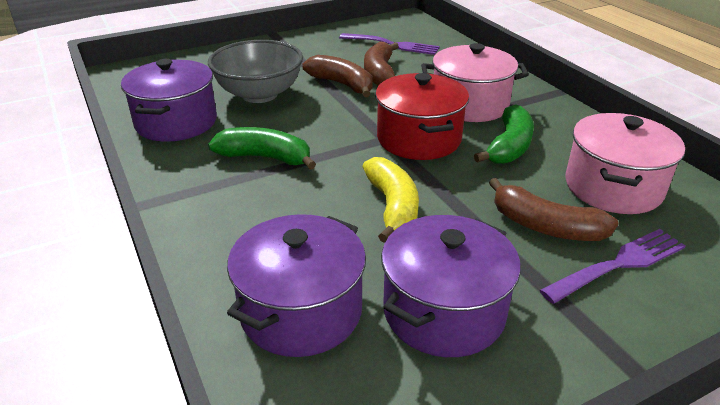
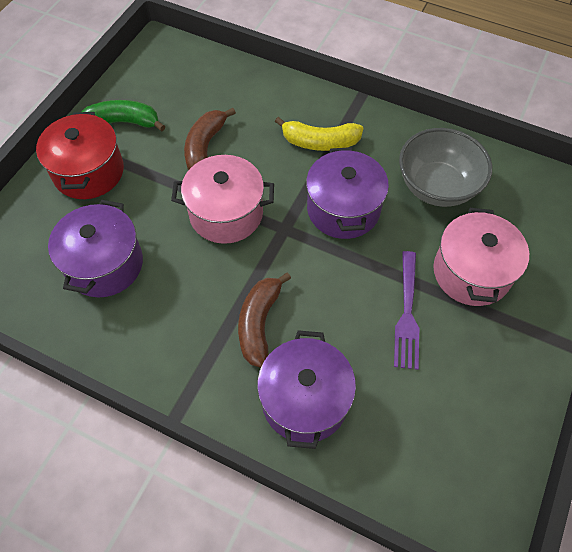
brown banana: 3 -> 2
green banana: 2 -> 1
purple fork: 2 -> 1

